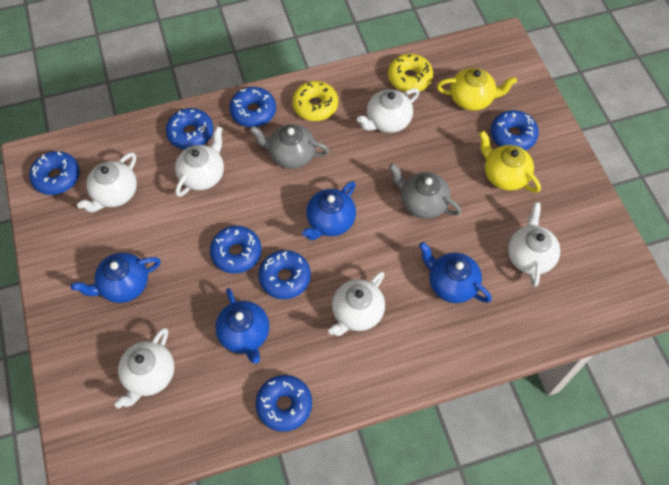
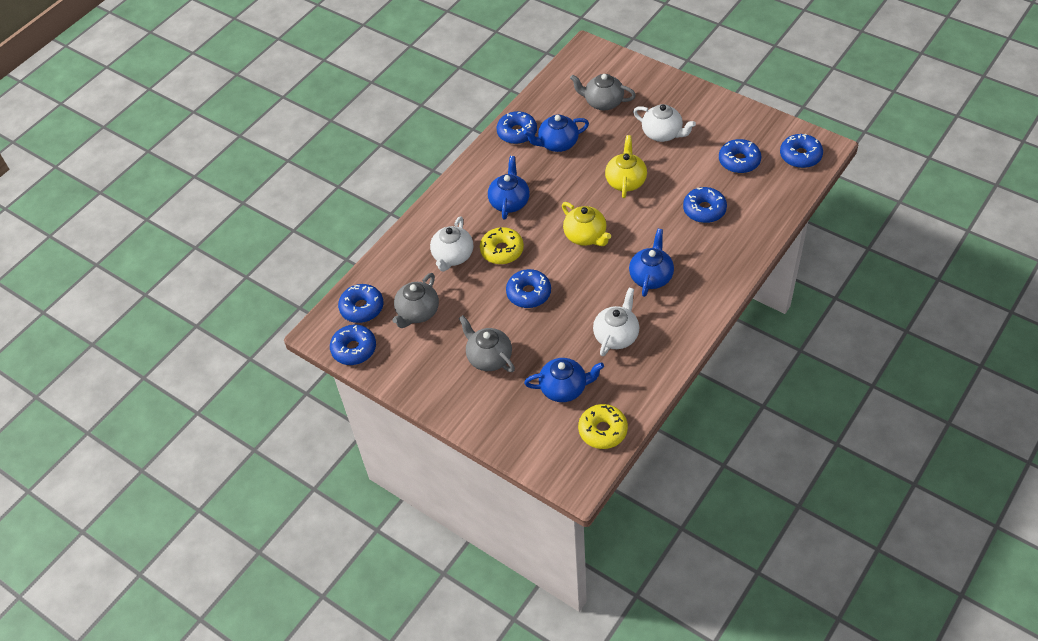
grey teapot: 2 -> 3
white teapot: 6 -> 3

